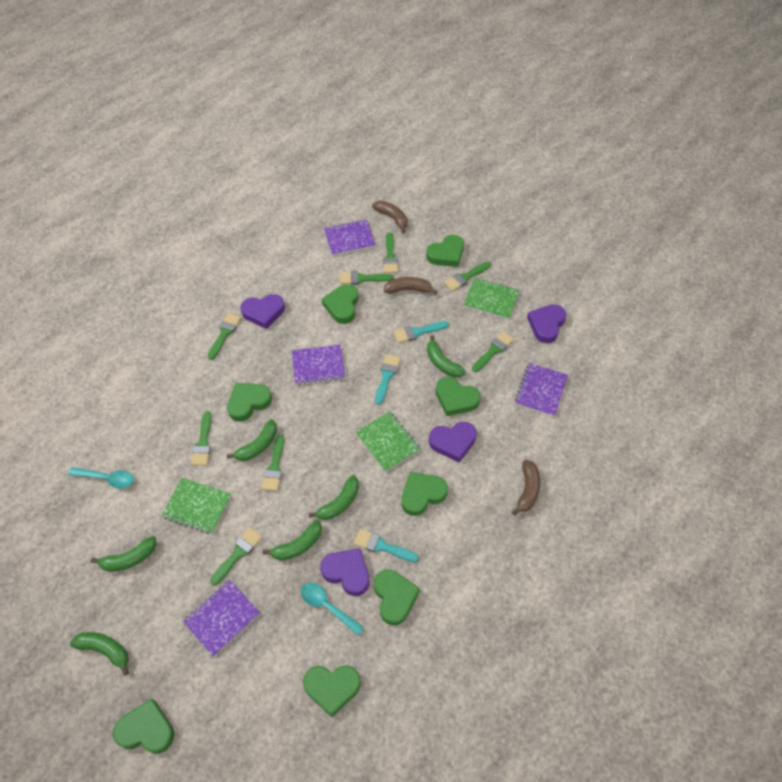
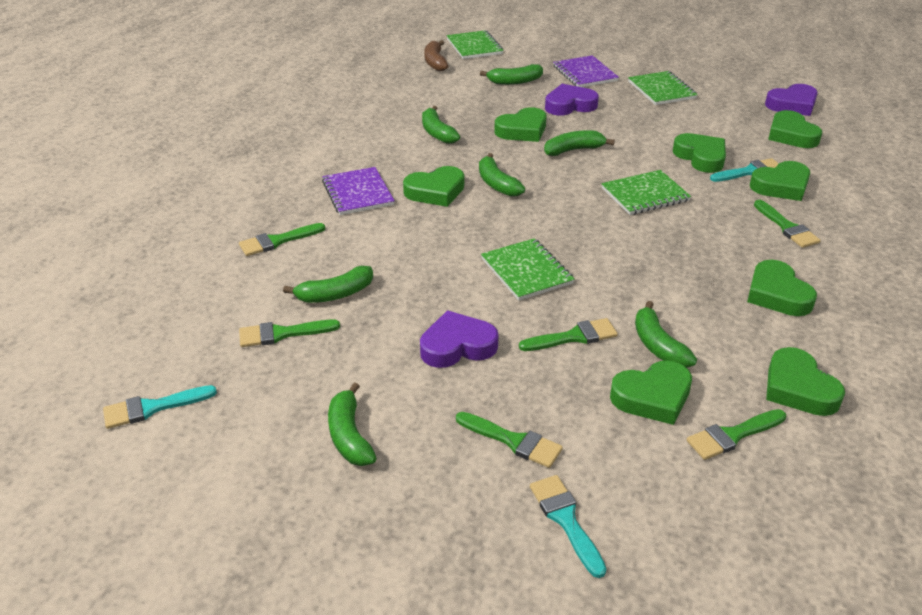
brown banana: 3 -> 1
green banana: 6 -> 7
green brush: 8 -> 6
green notebook: 3 -> 4
purple heart: 4 -> 3
purple notebook: 4 -> 2
turquoise spoon: 2 -> 0

